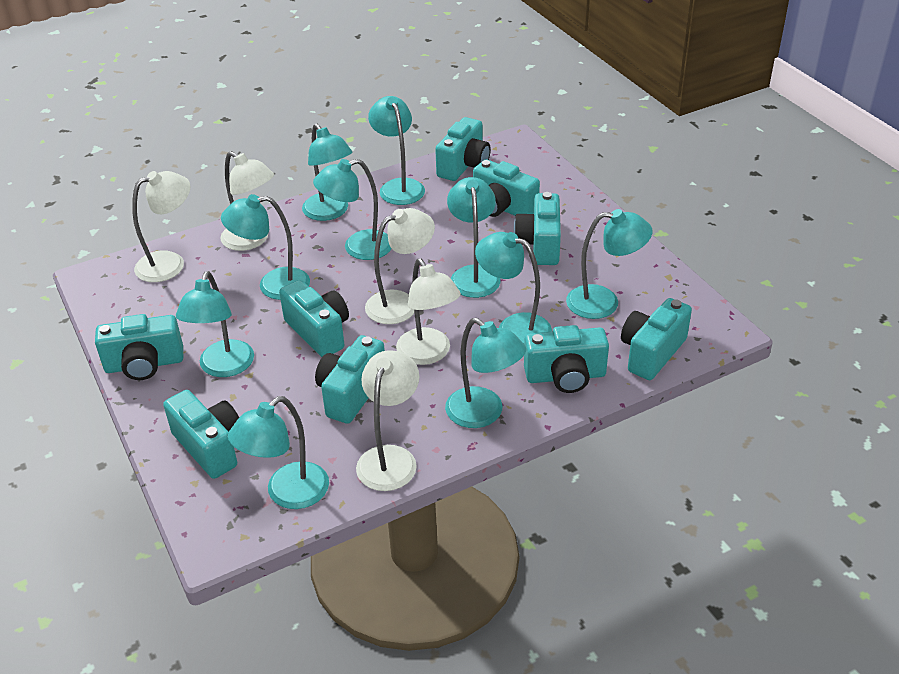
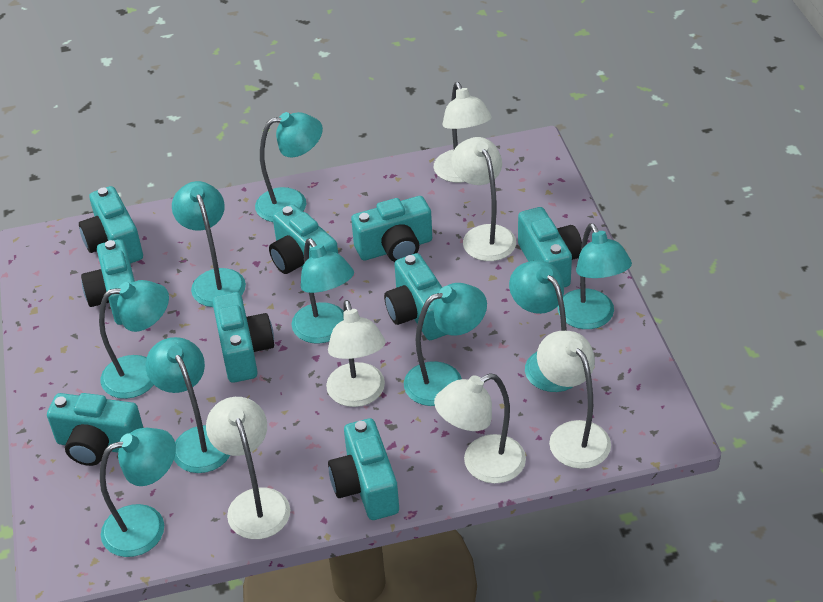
turquoise lamp: 10 -> 9
white lamp: 5 -> 6

